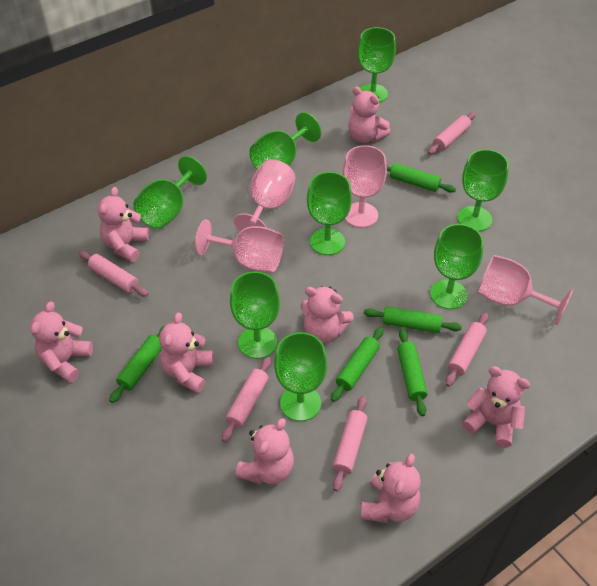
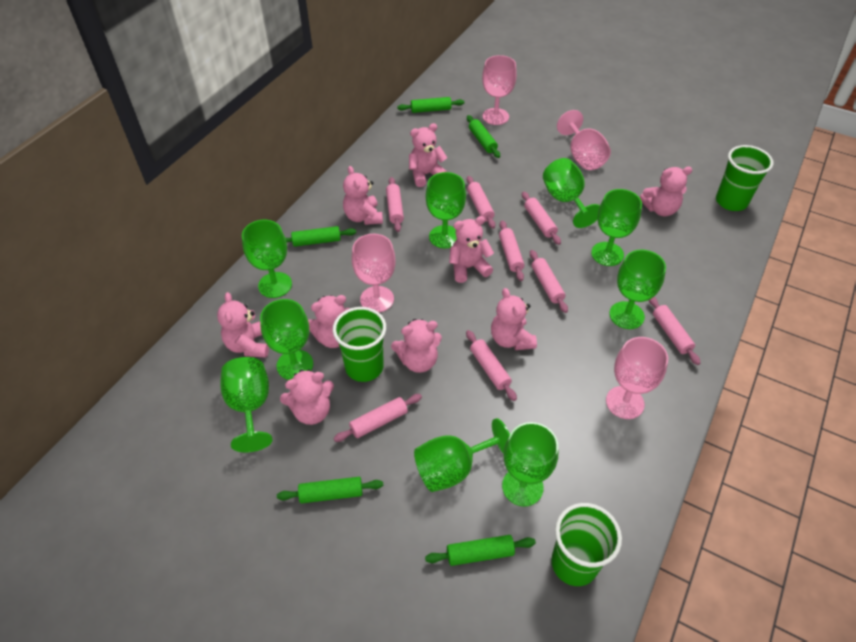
green cup: 0 -> 3
green goblet: 8 -> 9
pink rolling pin: 5 -> 8
pink teddy bear: 8 -> 9

